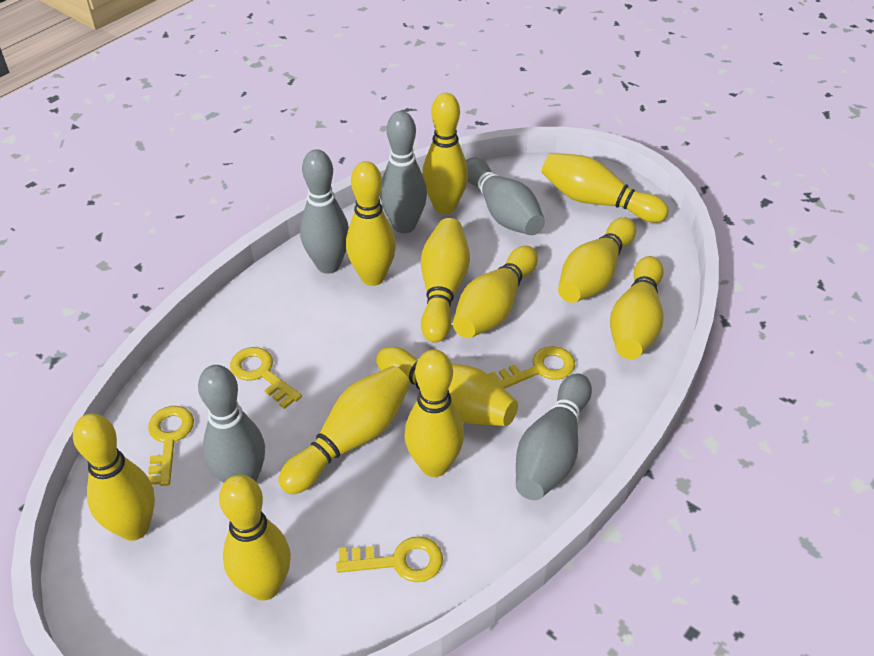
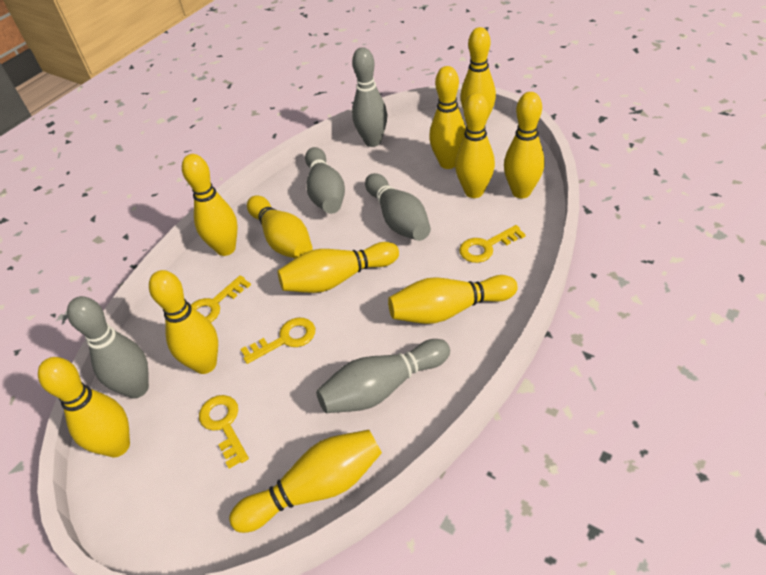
yellow bowling pin: 12 -> 11

